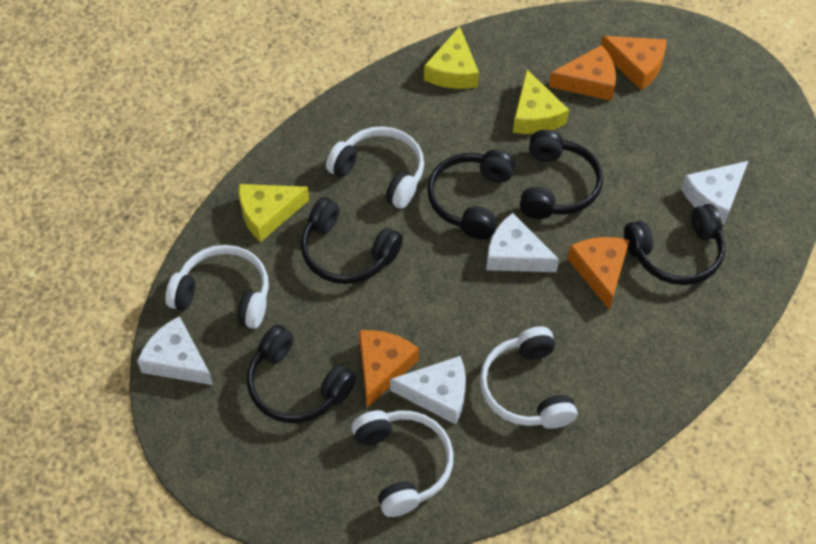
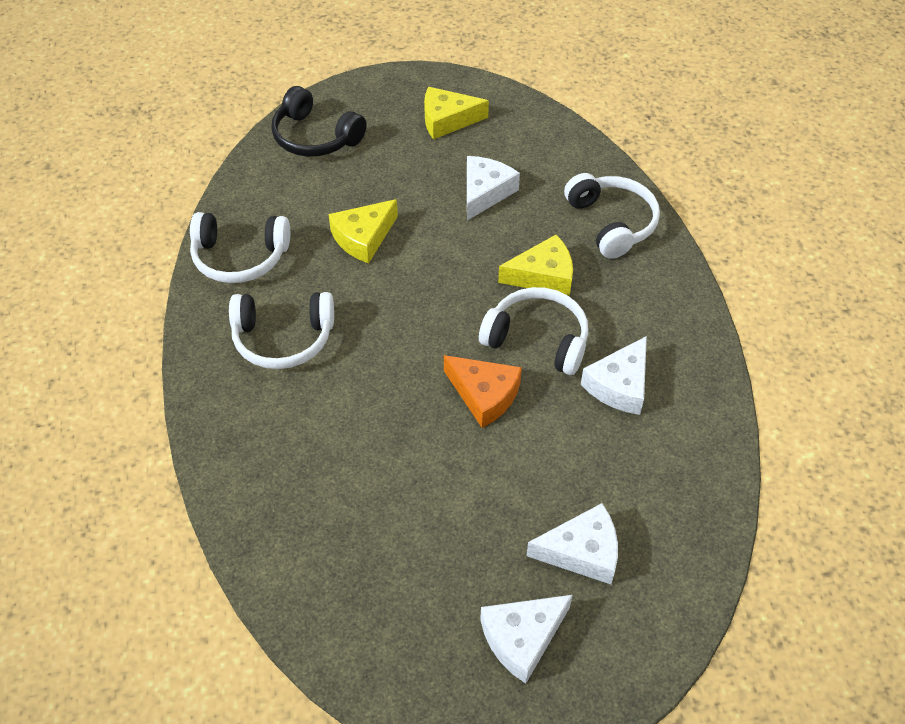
black headphones: 5 -> 1
orange cheese: 4 -> 1

